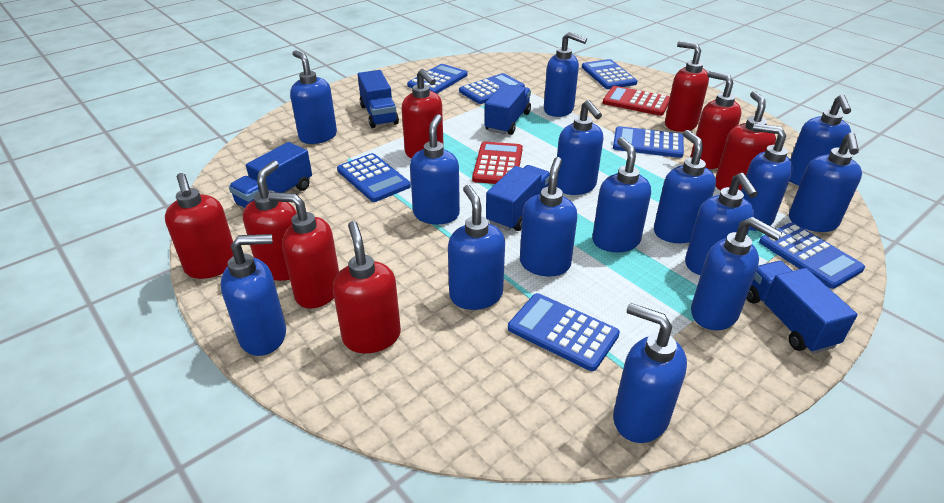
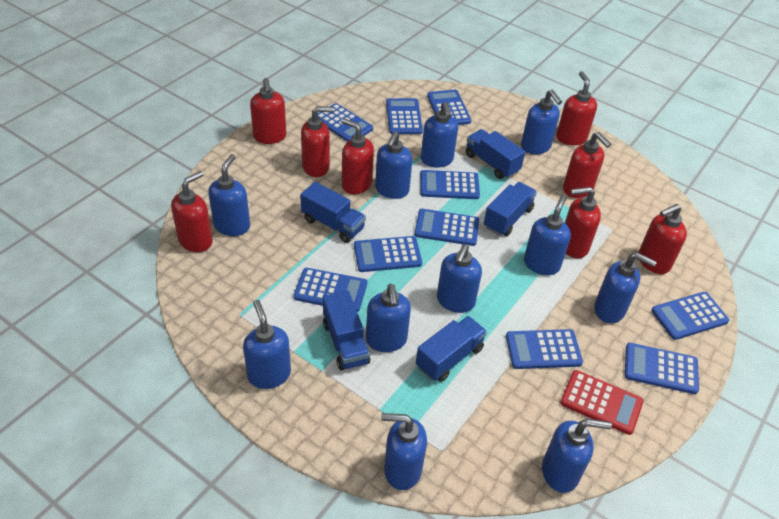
blue calculator: 7 -> 10
blue soap dispenser: 15 -> 11
red calculator: 2 -> 1

